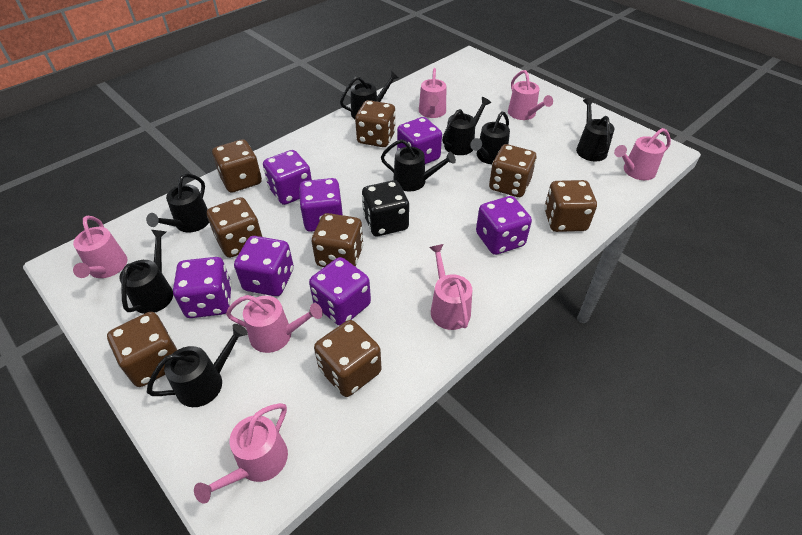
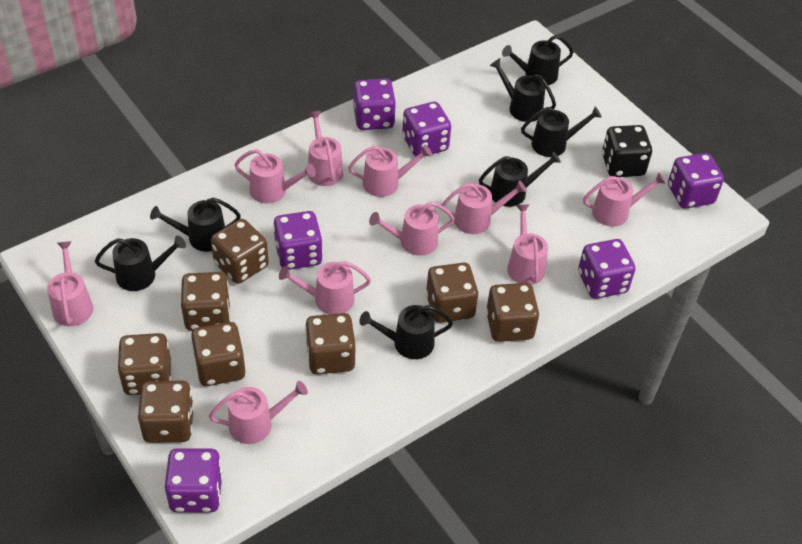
black watering can: 8 -> 7
pink watering can: 7 -> 10
purple dice: 7 -> 6

